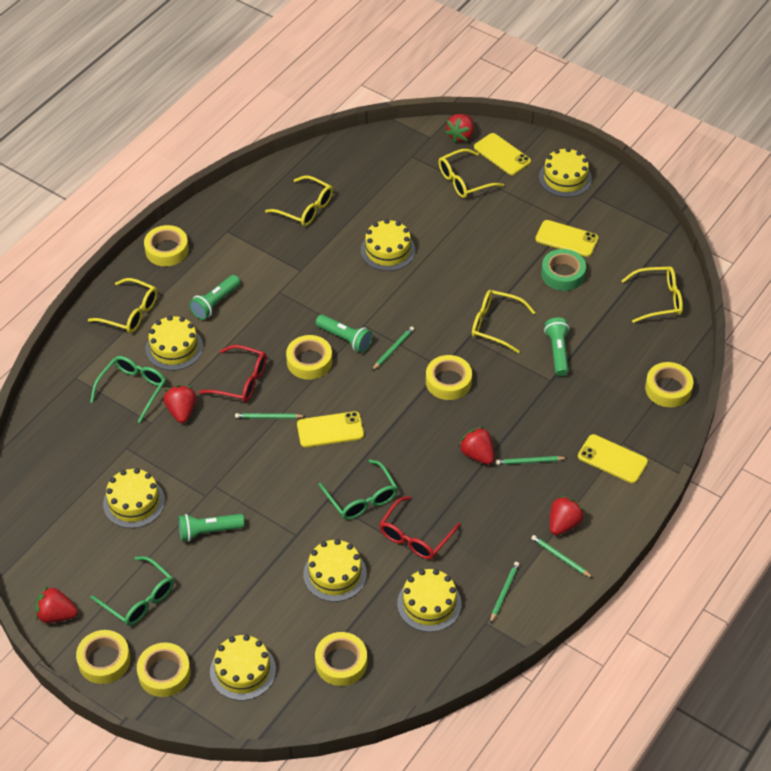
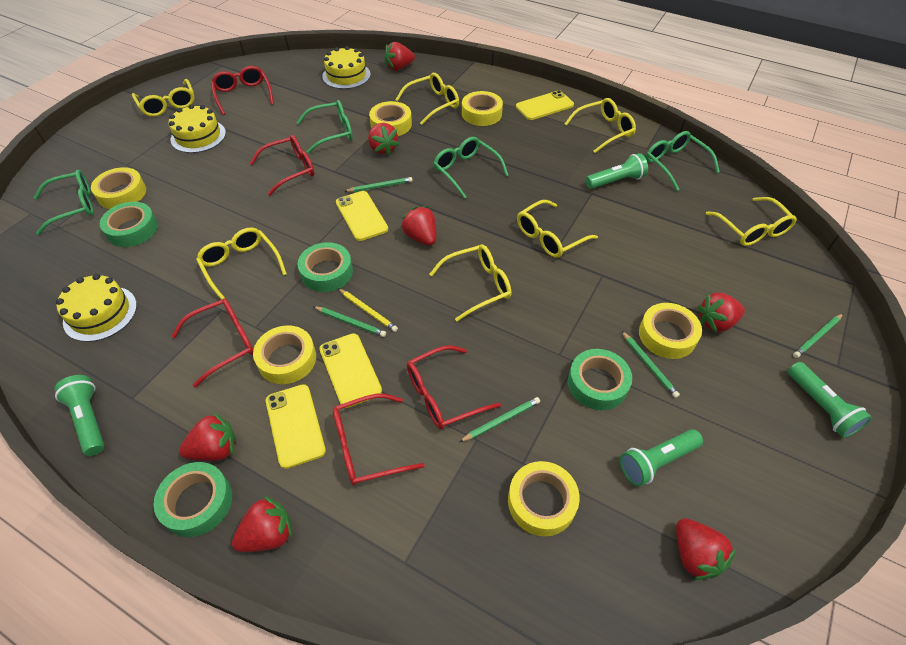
green glasses: 3 -> 4
green tape: 1 -> 4
red glasses: 2 -> 5
red strawberry: 5 -> 7
yellow cake: 7 -> 3
yellow glasses: 5 -> 7
yellow pencil: 0 -> 1
yellow tape: 7 -> 6

